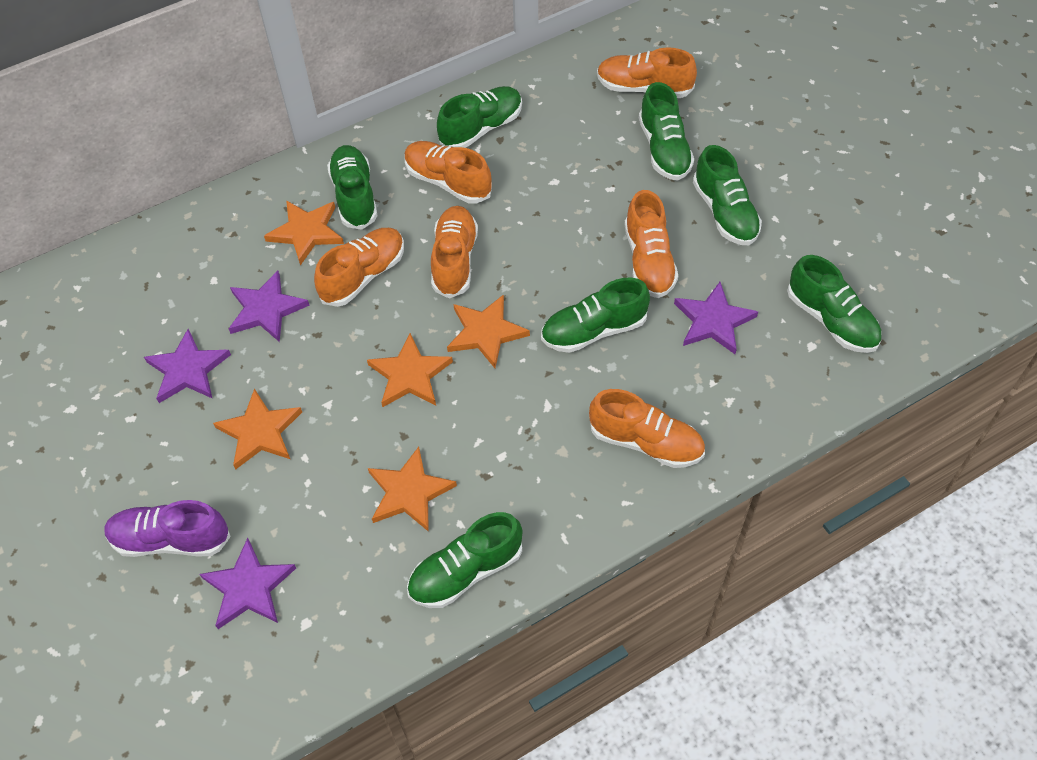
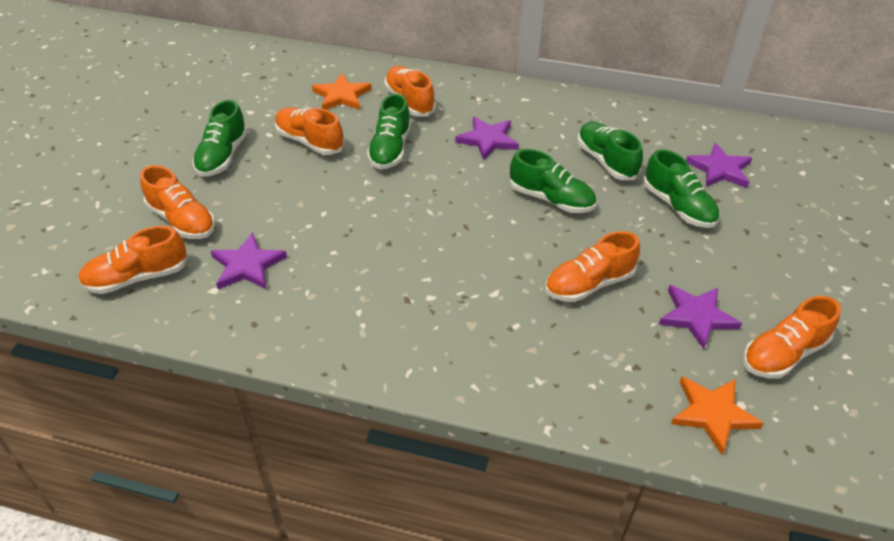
green shoe: 7 -> 5
orange star: 5 -> 2
purple shoe: 1 -> 0

